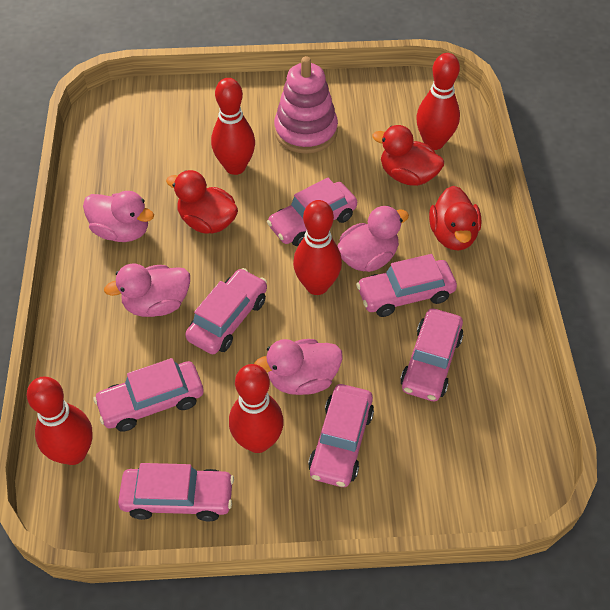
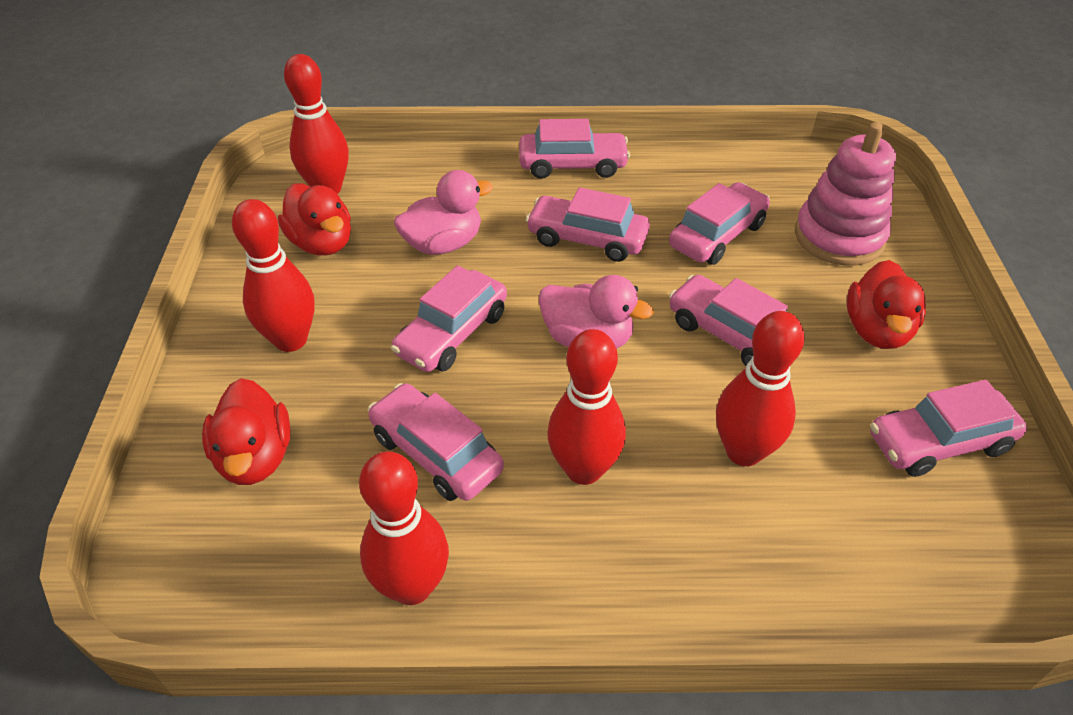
pink duck: 4 -> 2

